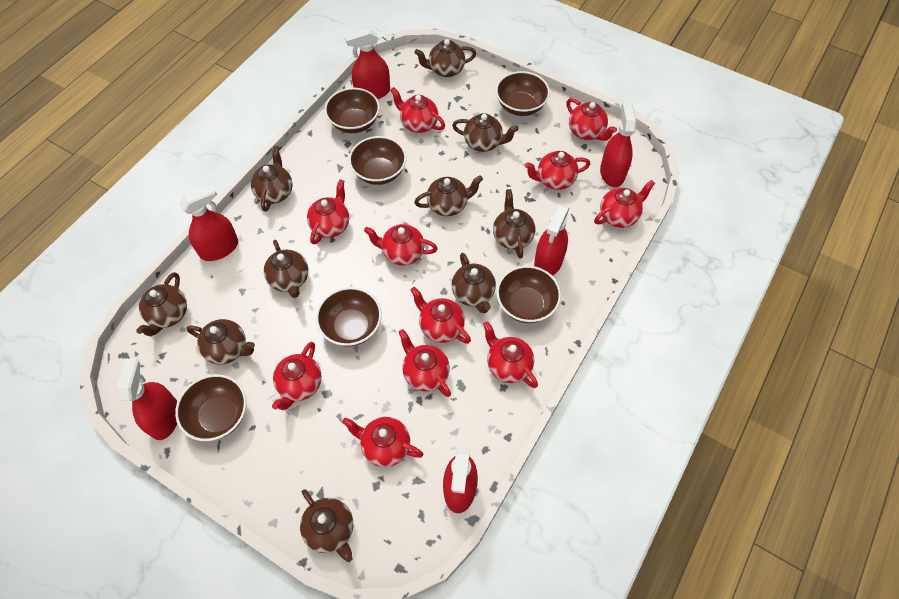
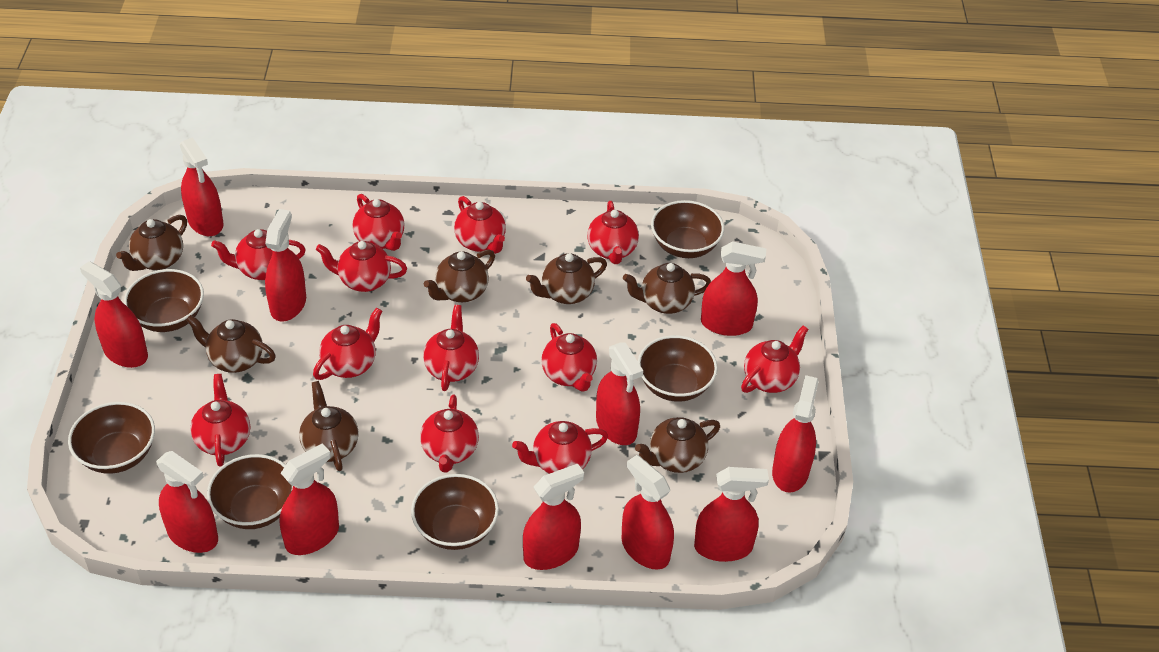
brown teapot: 10 -> 7
red spray bottle: 6 -> 11
red teapot: 11 -> 12

